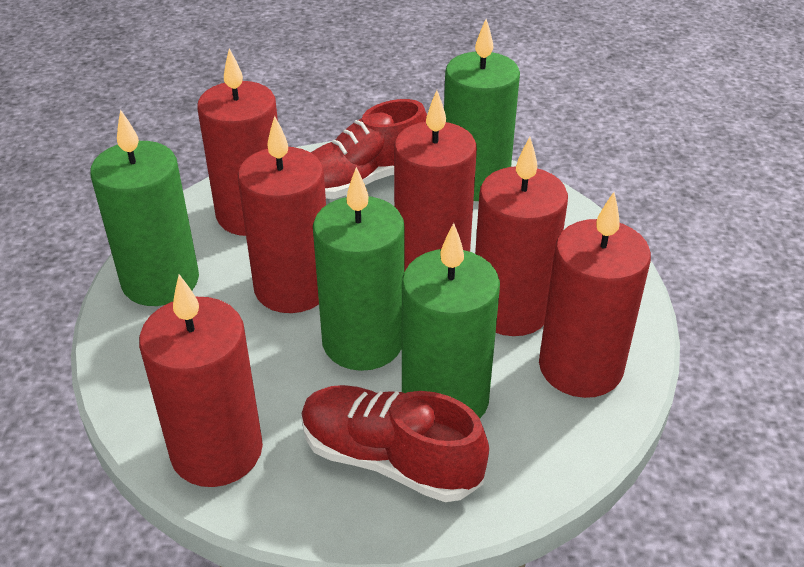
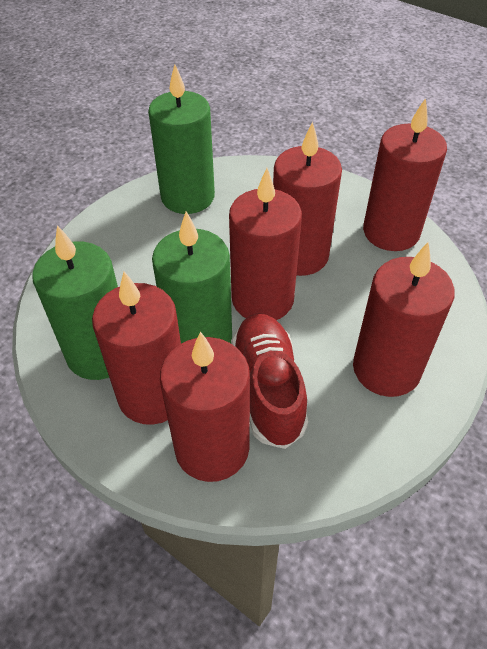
green candle: 4 -> 3
red shoe: 2 -> 1

